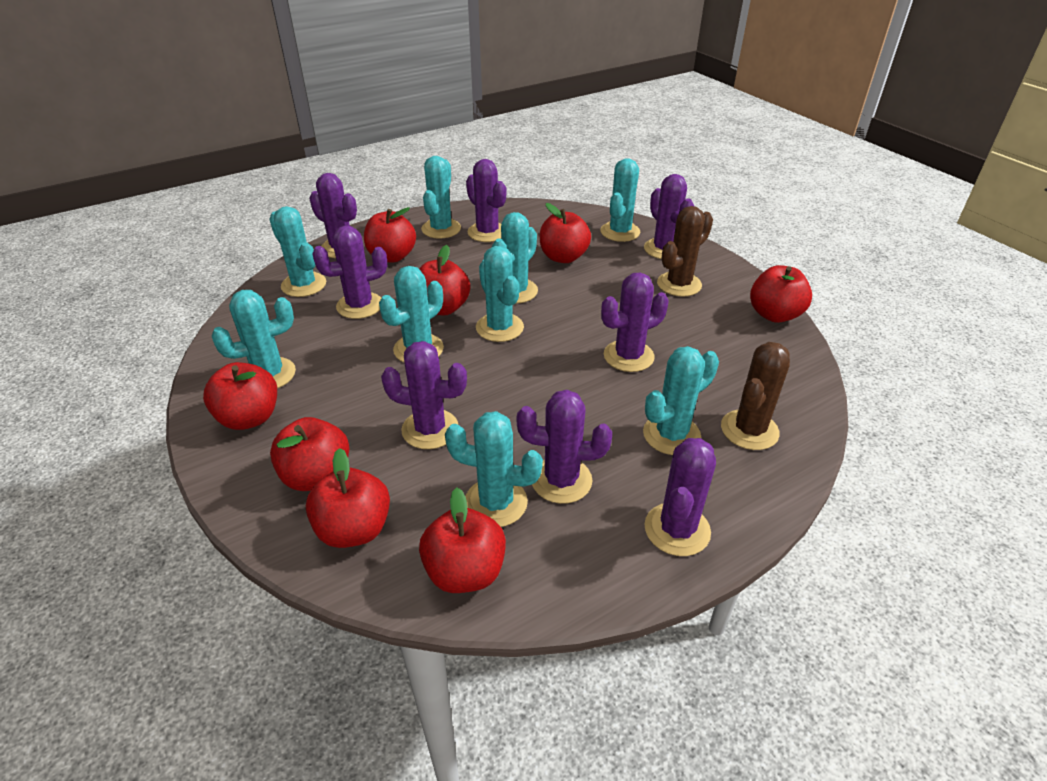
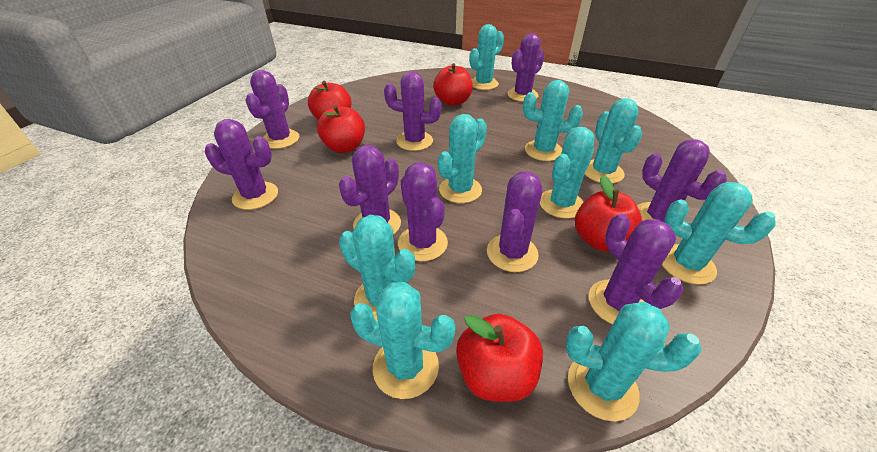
brown cactus: 2 -> 0
purple cactus: 8 -> 9
red apple: 8 -> 5

